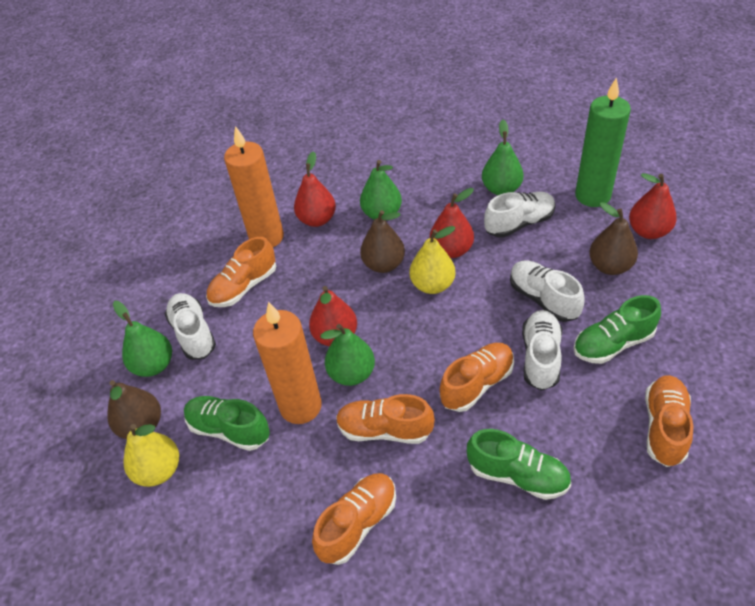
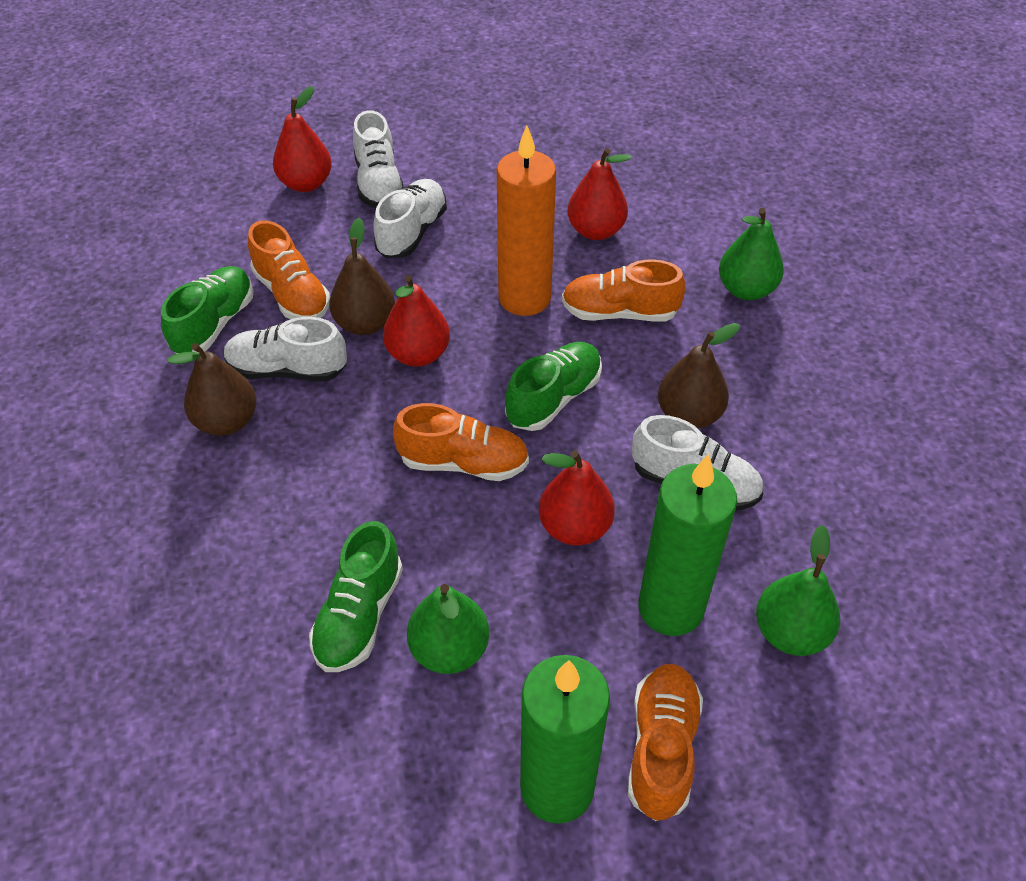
green candle: 1 -> 2
green pear: 4 -> 3
orange candle: 2 -> 1
orange shoe: 5 -> 4
yellow pear: 2 -> 0

